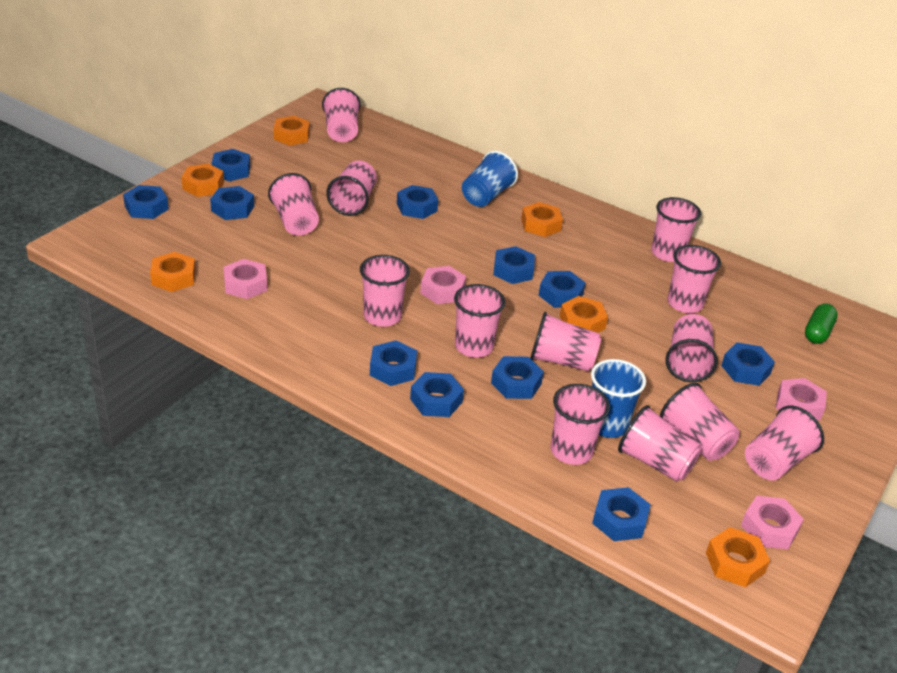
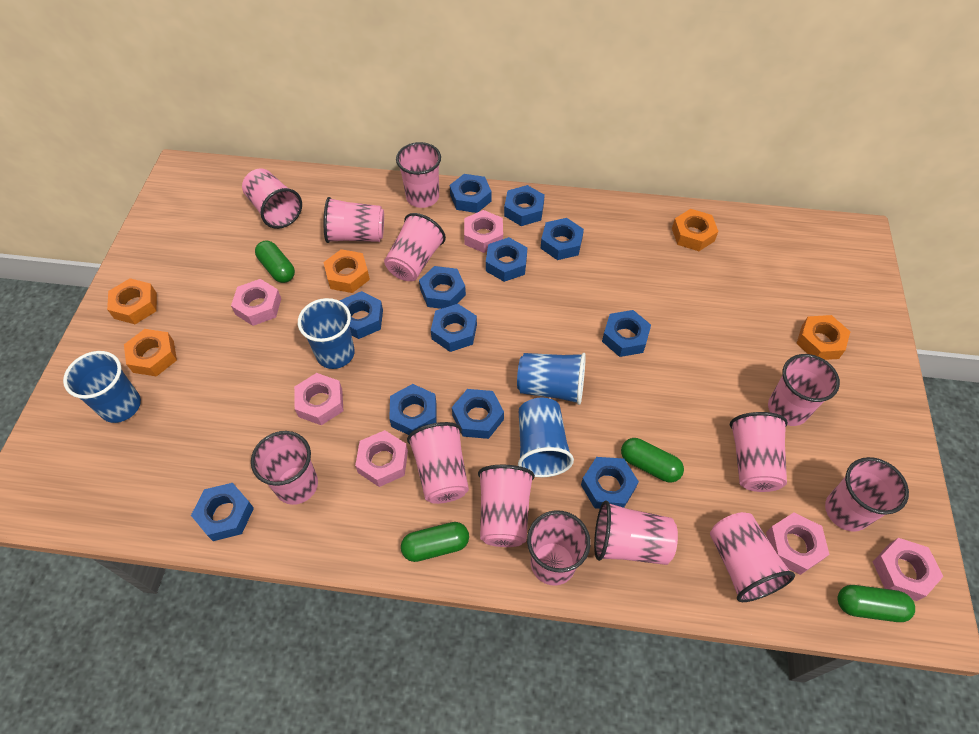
blue cup: 2 -> 4
blue nut: 11 -> 12
green capsule: 1 -> 4
orange nut: 6 -> 5
pink nut: 4 -> 6

